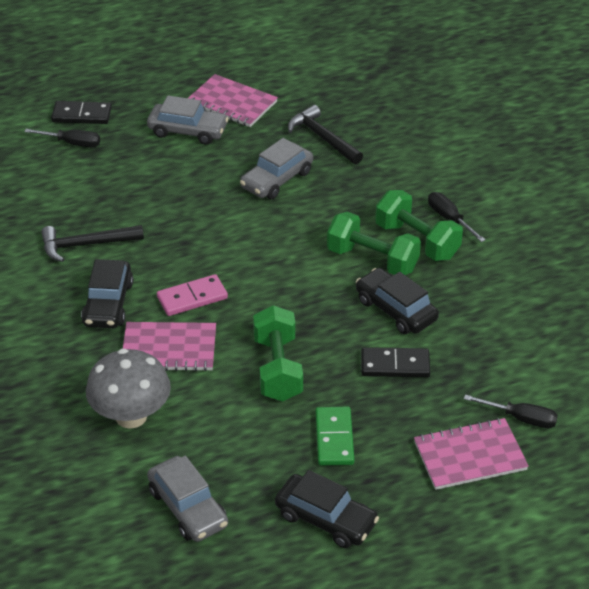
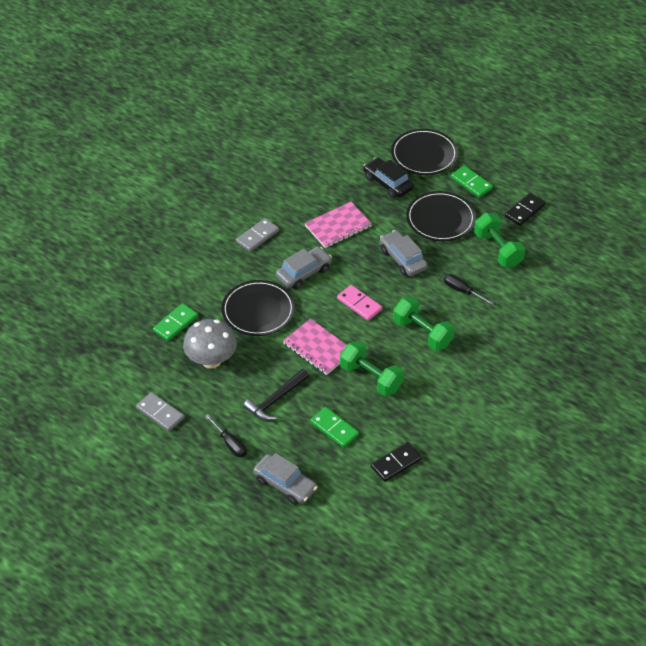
black car: 3 -> 1
black hammer: 2 -> 1
black plate: 0 -> 3
black screwdriver: 3 -> 2
green domino: 1 -> 3
grey domino: 0 -> 2
pink notebook: 3 -> 2

